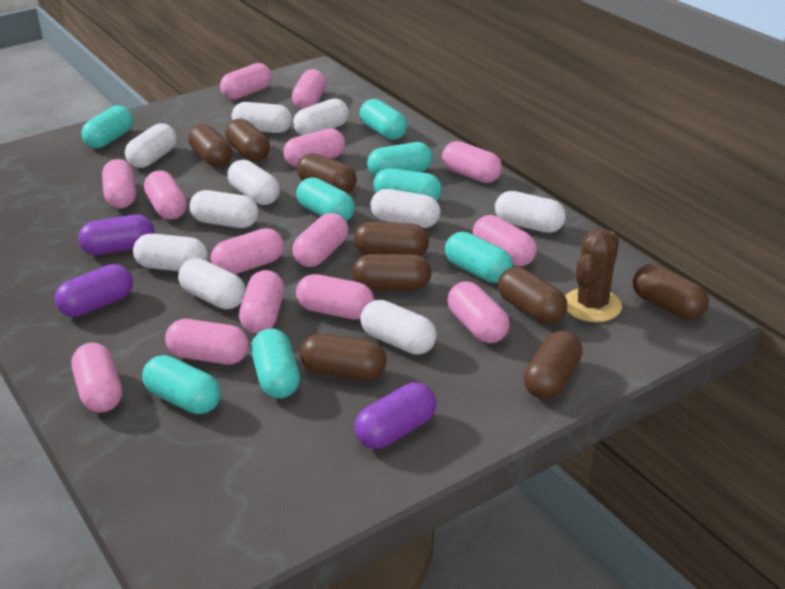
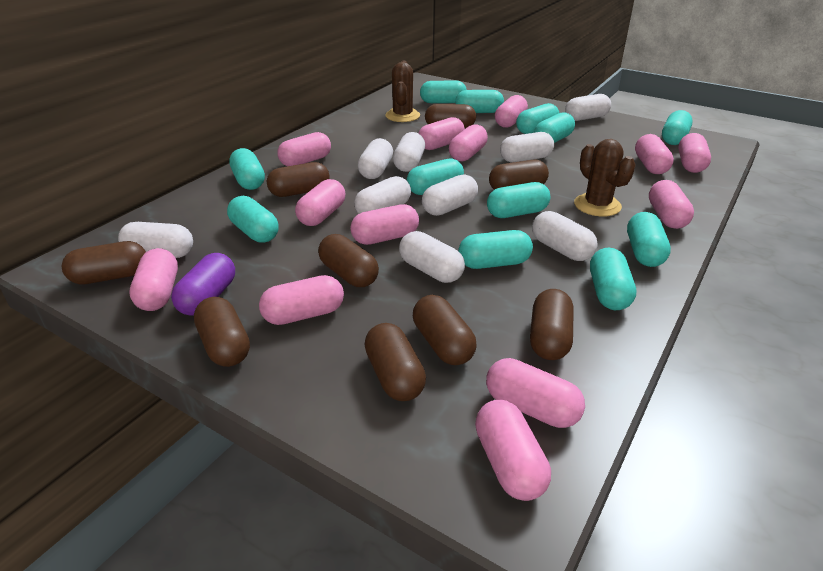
brown cactus: 1 -> 2
pink capsule: 14 -> 13
purple capsule: 3 -> 1
turquoise capsule: 8 -> 12
white capsule: 10 -> 9

